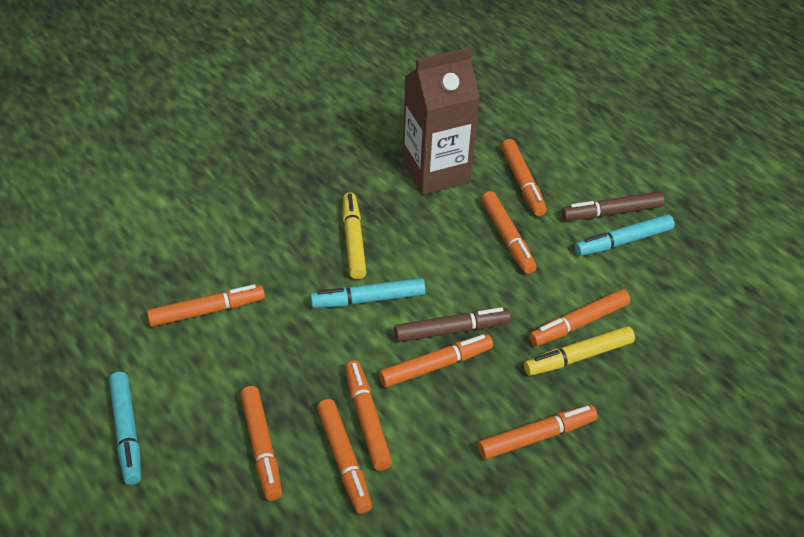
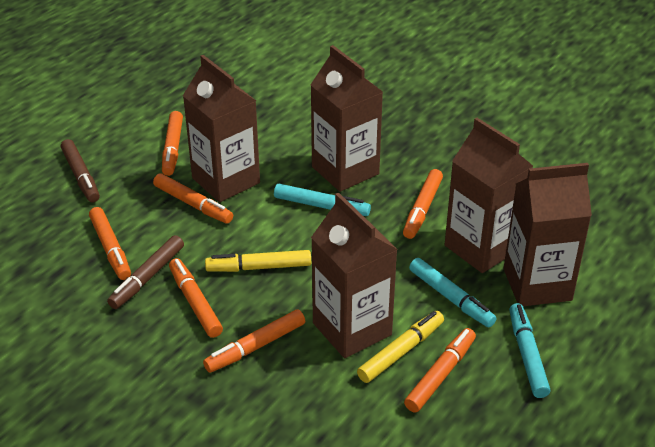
brown carton: 1 -> 5
orange marker: 9 -> 7

